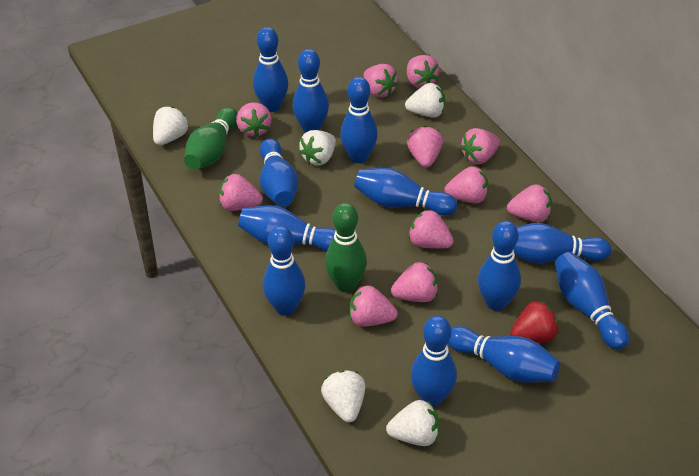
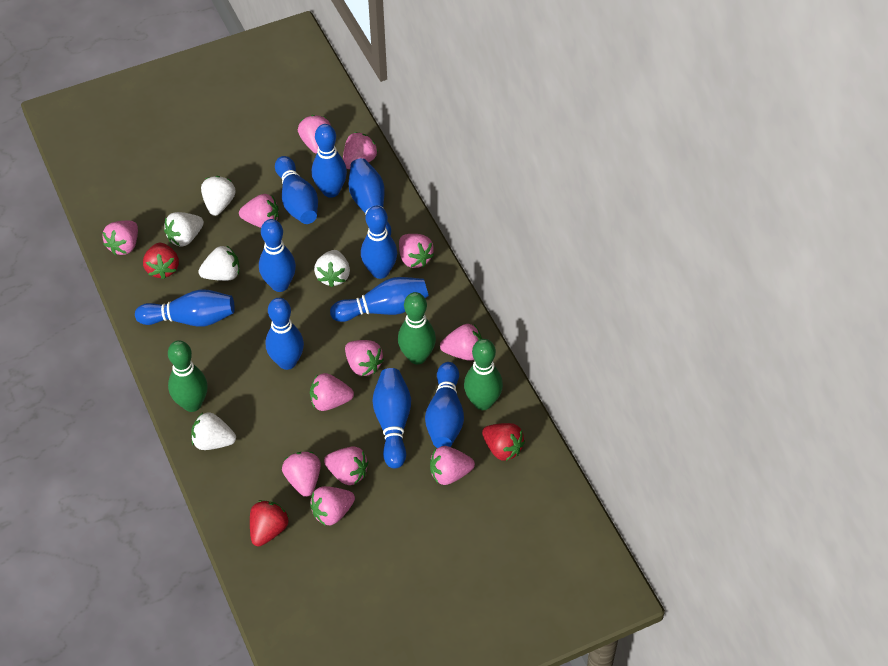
blue bowling pin: 12 -> 10
green bowling pin: 2 -> 3
pink strawberry: 11 -> 12
red strawberry: 1 -> 3

